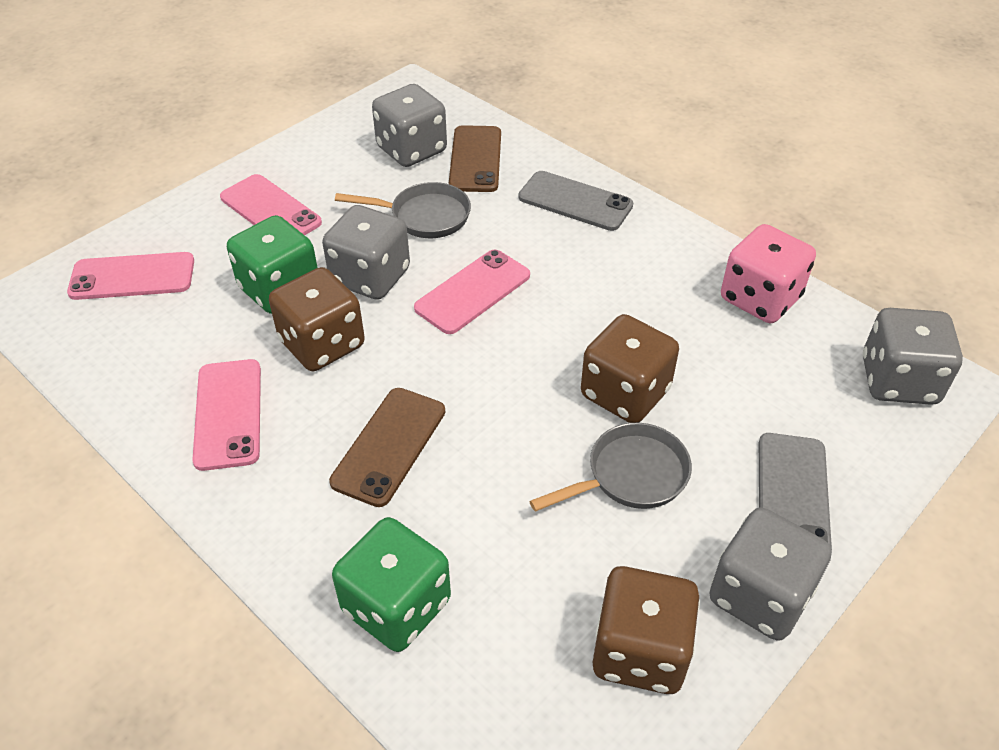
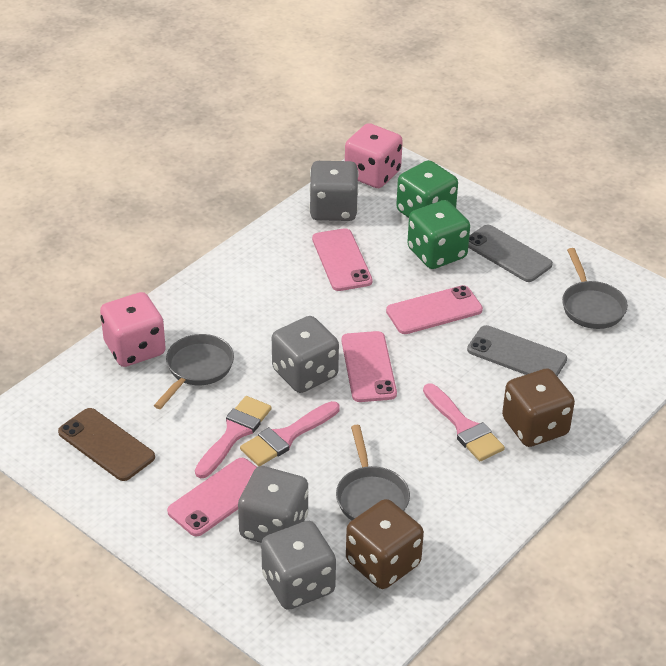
brown dice: 3 -> 2
brown phone: 2 -> 1
grey pan: 2 -> 3
pink brush: 0 -> 3
pink dice: 1 -> 2

